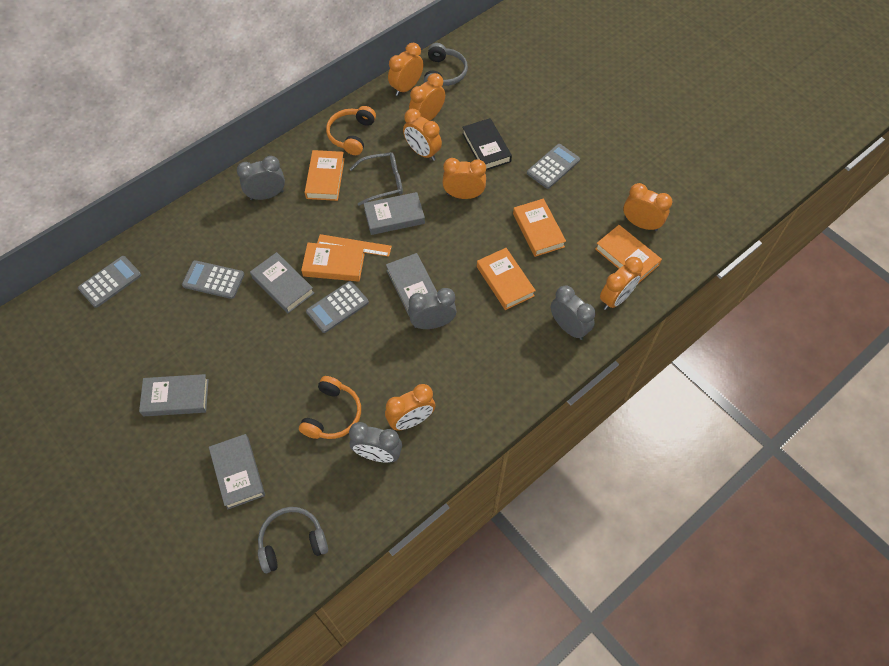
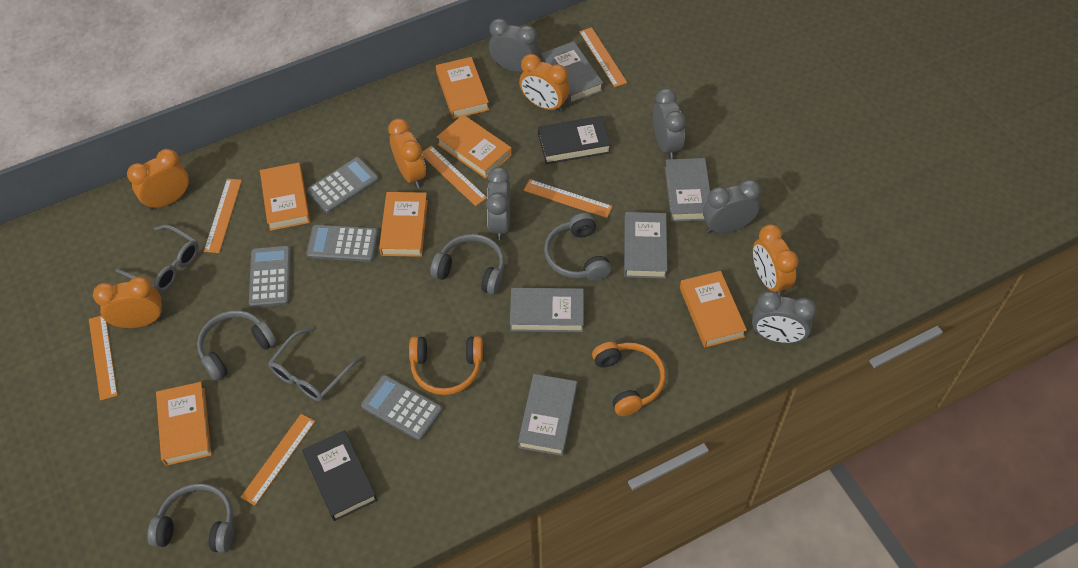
black book: 1 -> 2
grey clock: 4 -> 5
grey glasses: 1 -> 2
grey headphones: 2 -> 4
orange book: 5 -> 6
orange clock: 7 -> 5
orange ruler: 1 -> 6

